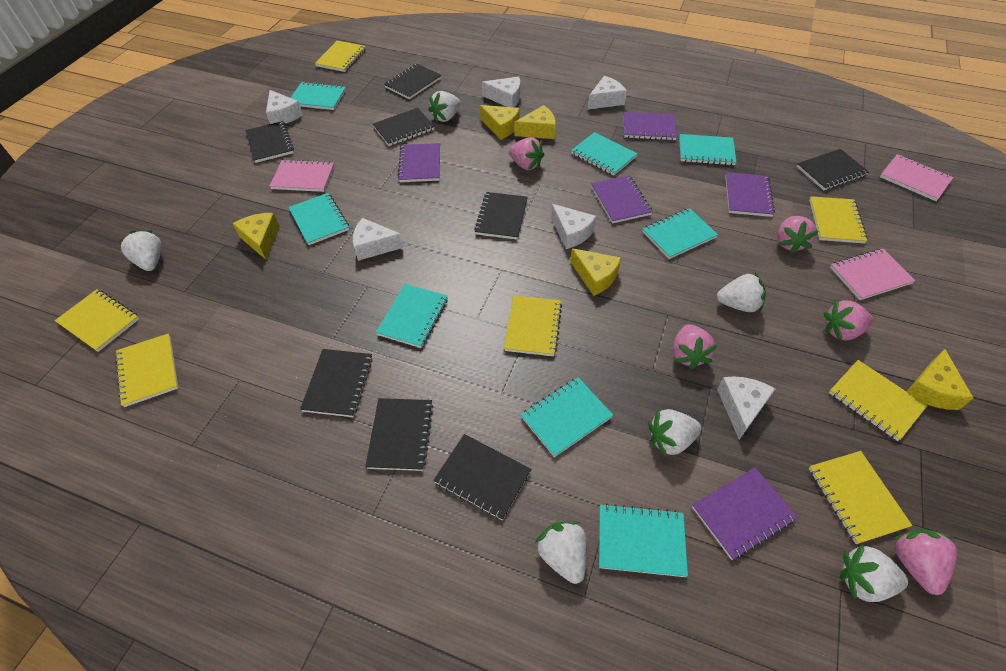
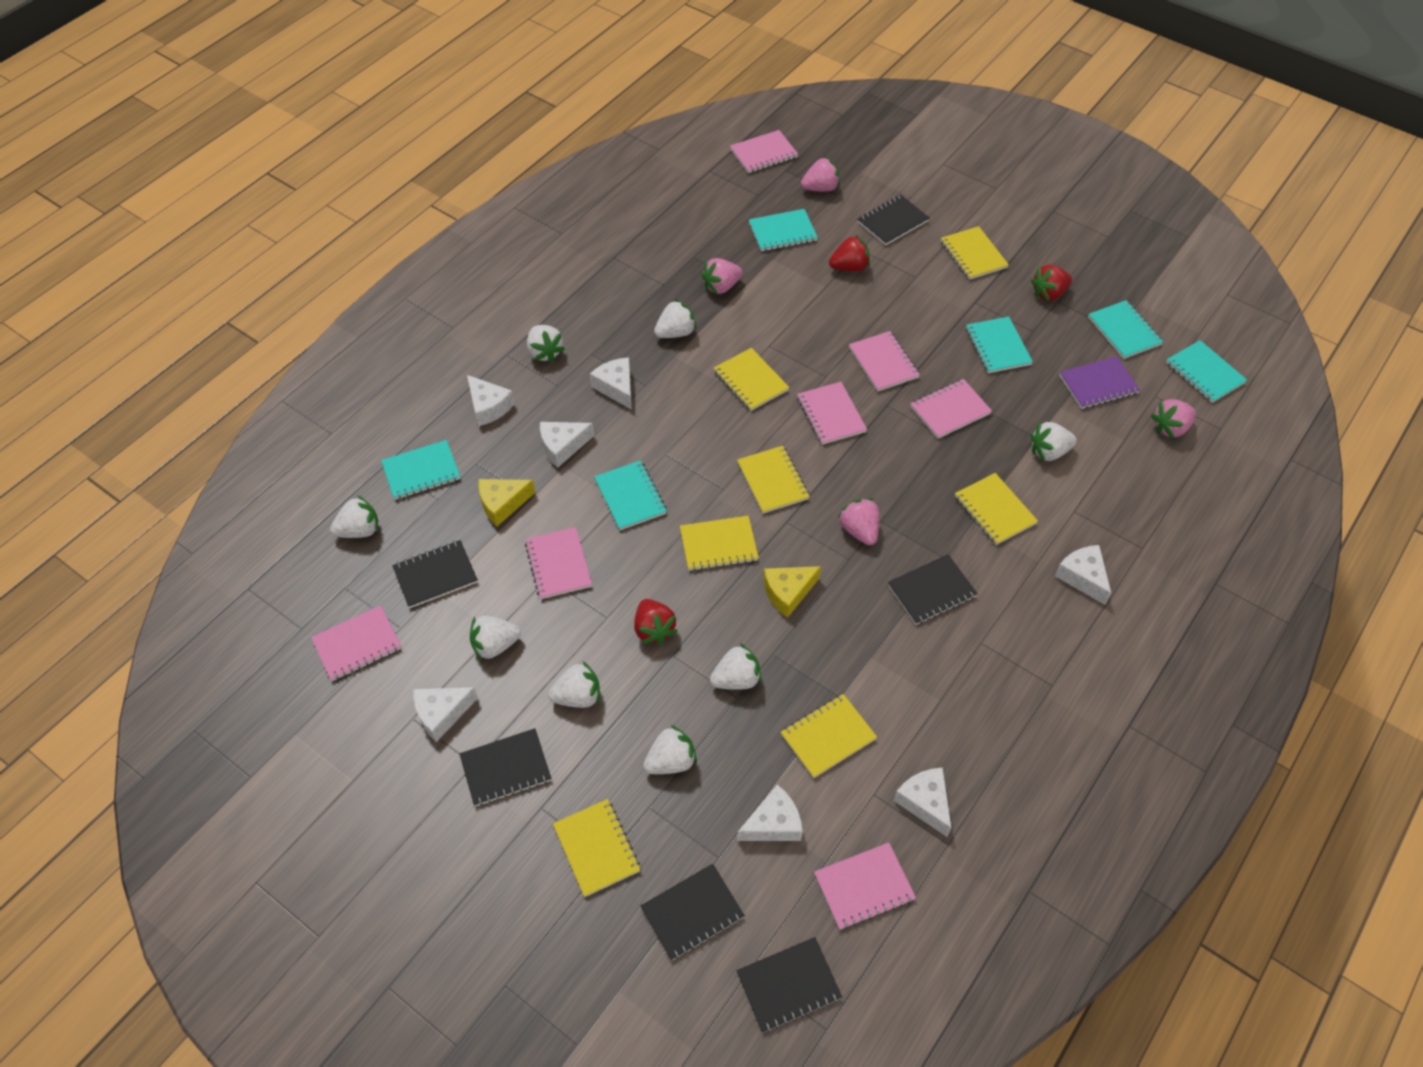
black notebook: 8 -> 6
pink notebook: 3 -> 7
pink strawberry: 5 -> 4
purple notebook: 5 -> 1
red strawberry: 0 -> 3
turquoise notebook: 8 -> 6
white cheese: 6 -> 7
white strawberry: 6 -> 8
yellow cheese: 5 -> 2

